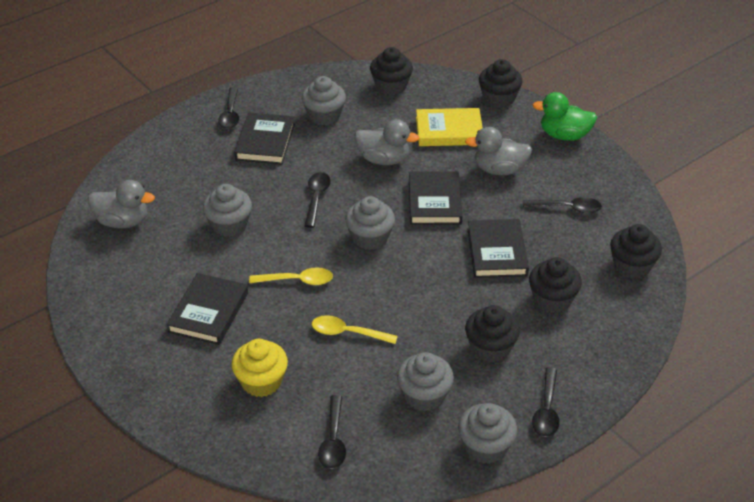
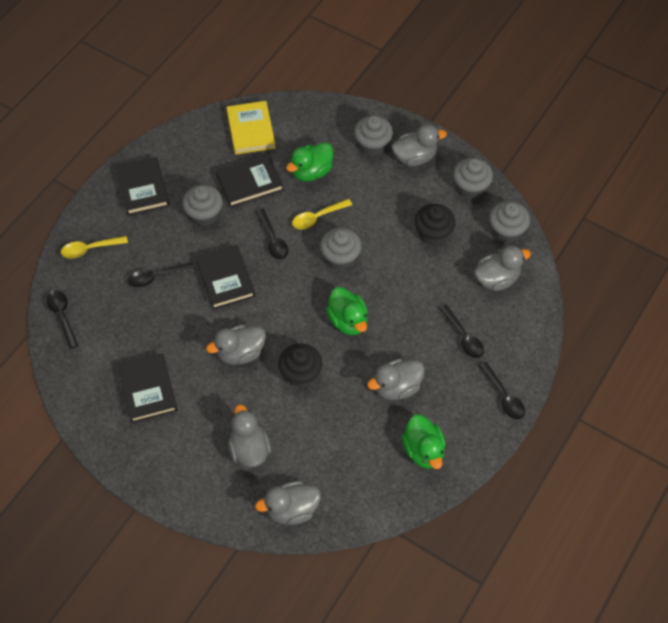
black cupcake: 5 -> 2
green duck: 1 -> 3
grey duck: 3 -> 6
yellow cupcake: 1 -> 0

